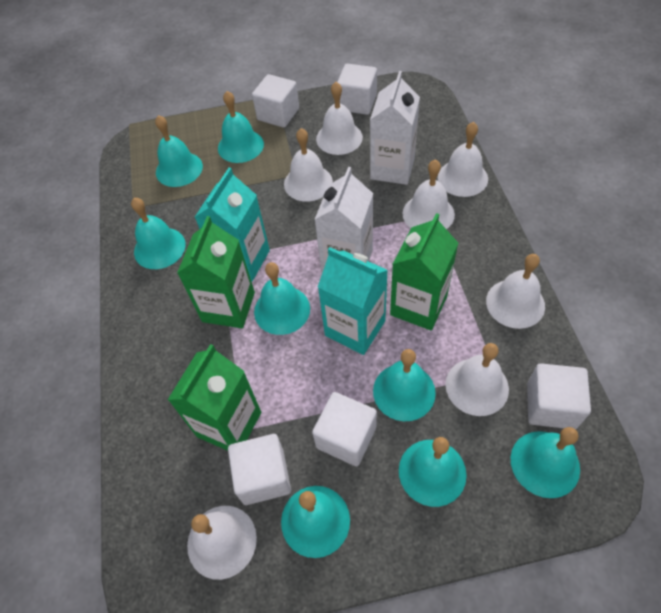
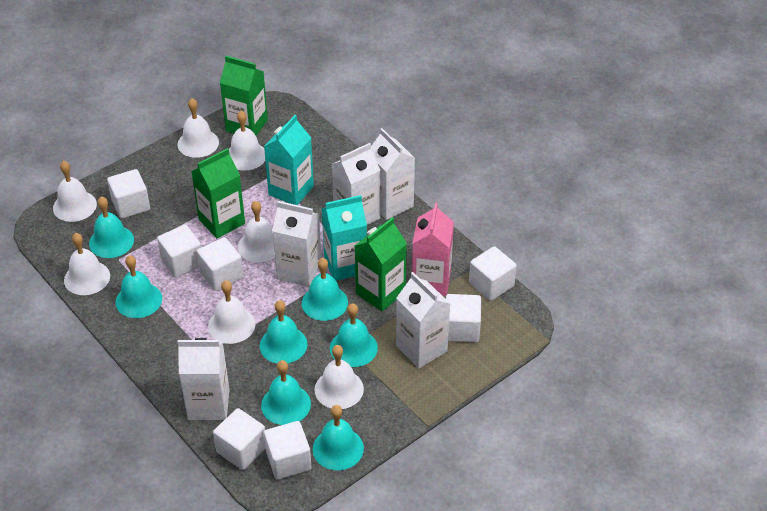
pink carton: 0 -> 1
turquoise bell: 8 -> 7
white carton: 2 -> 5
white cube: 5 -> 7

